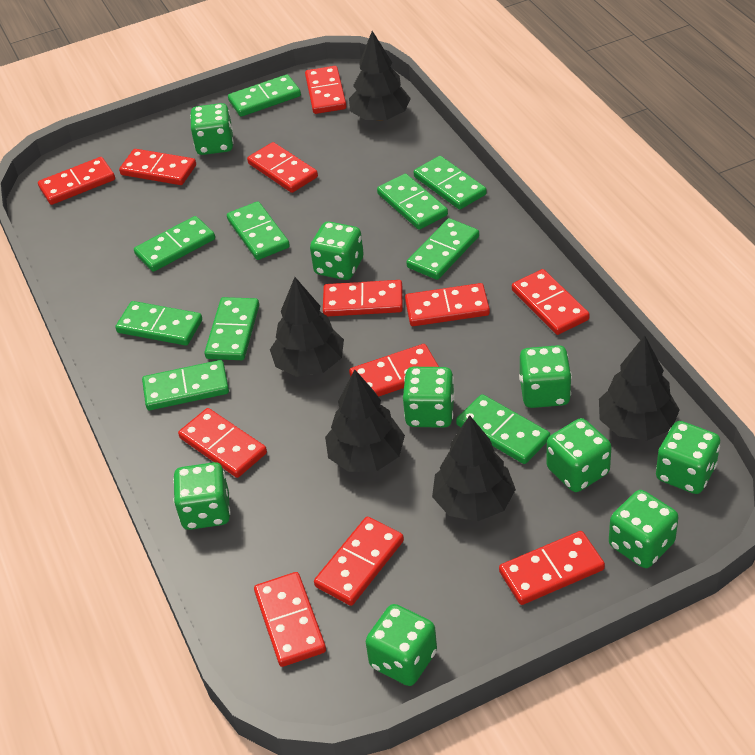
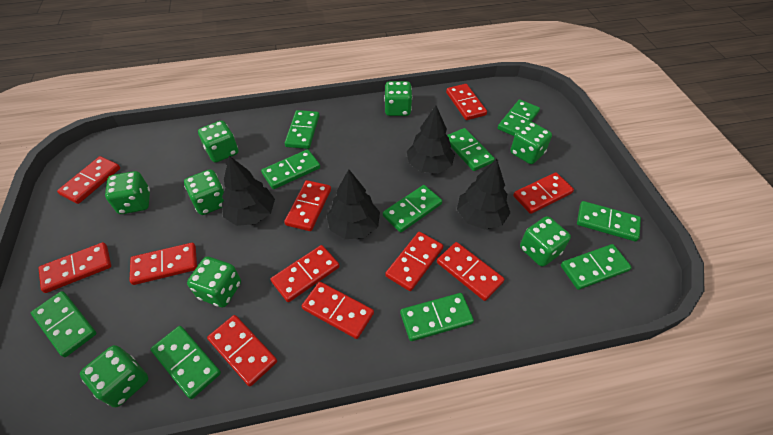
black tree: 5 -> 4
green dice: 9 -> 8
red domino: 12 -> 11

